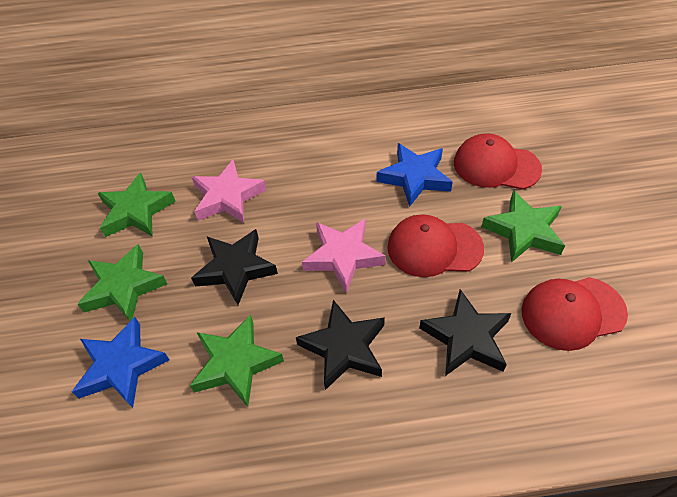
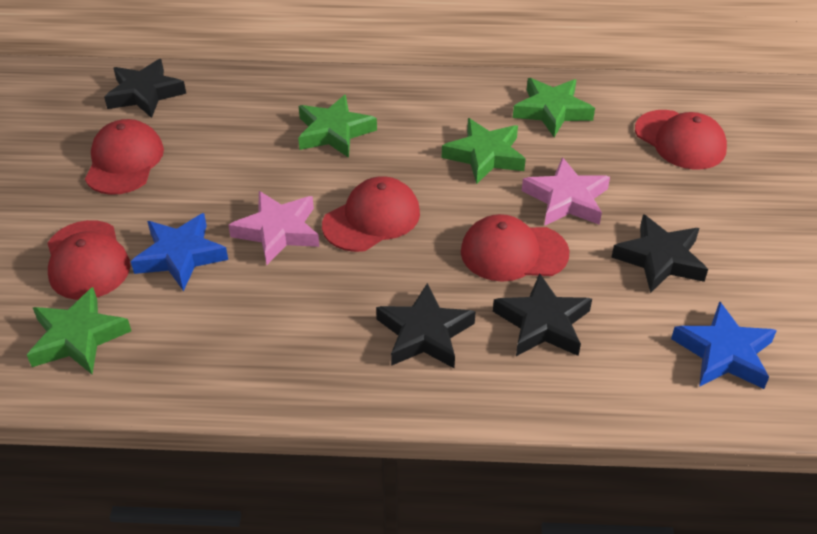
black star: 3 -> 4
red cap: 3 -> 5

